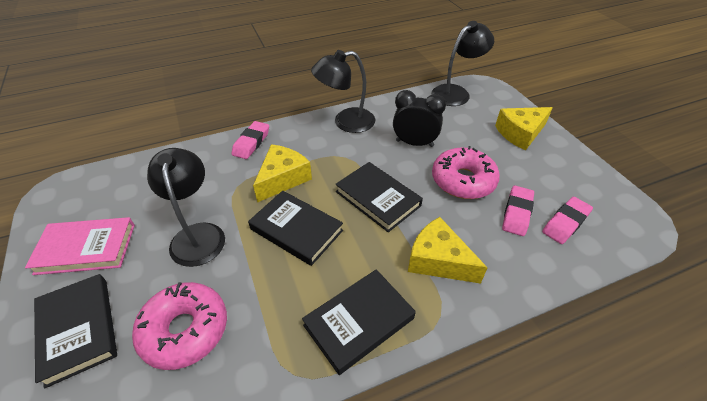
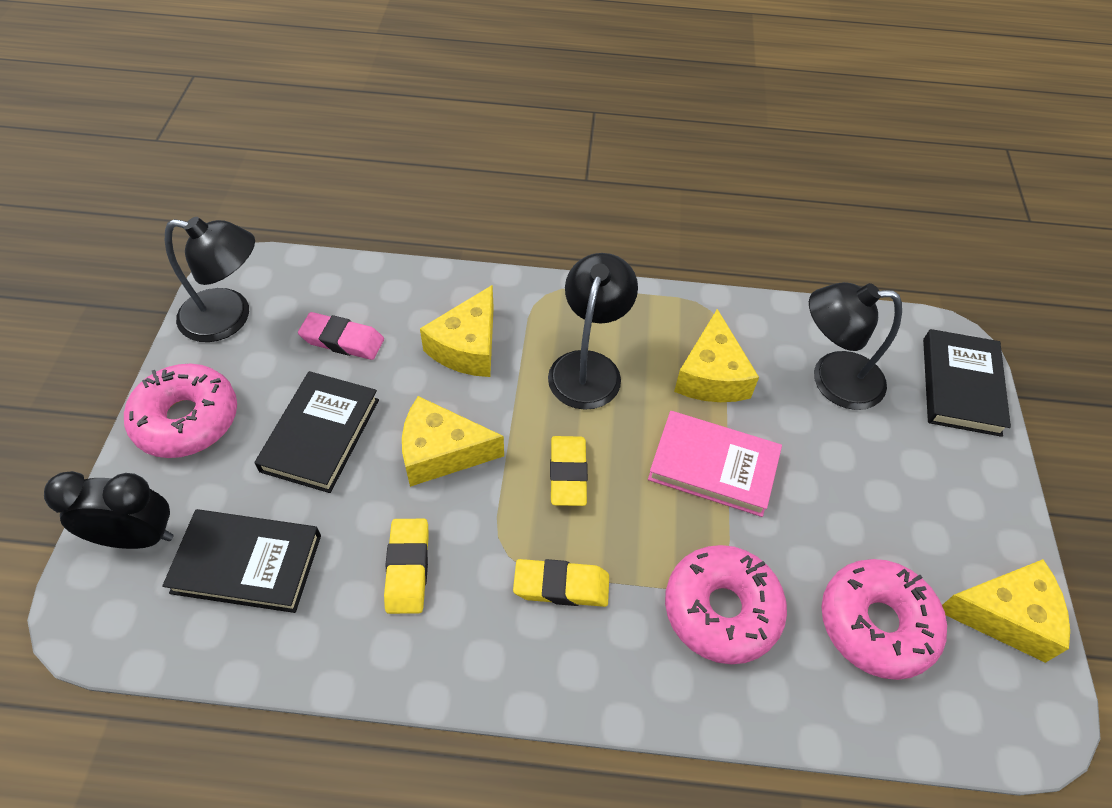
black book: 4 -> 3
pink donut: 2 -> 3
pink eraser: 3 -> 1
yellow cheese: 3 -> 4
yellow eraser: 0 -> 3

